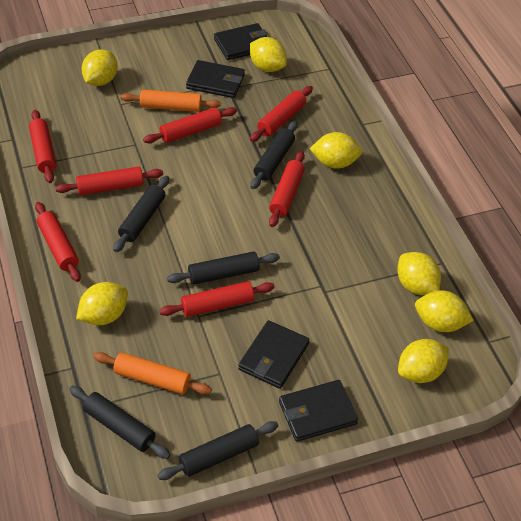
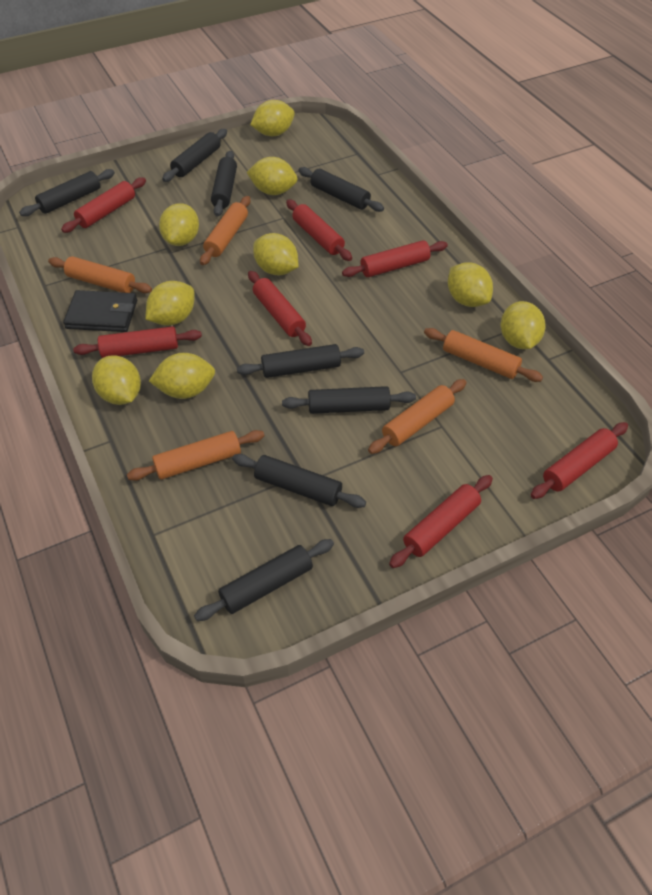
black rolling pin: 5 -> 8
black wallet: 4 -> 1
orange rolling pin: 2 -> 5
yellow lemon: 7 -> 9

